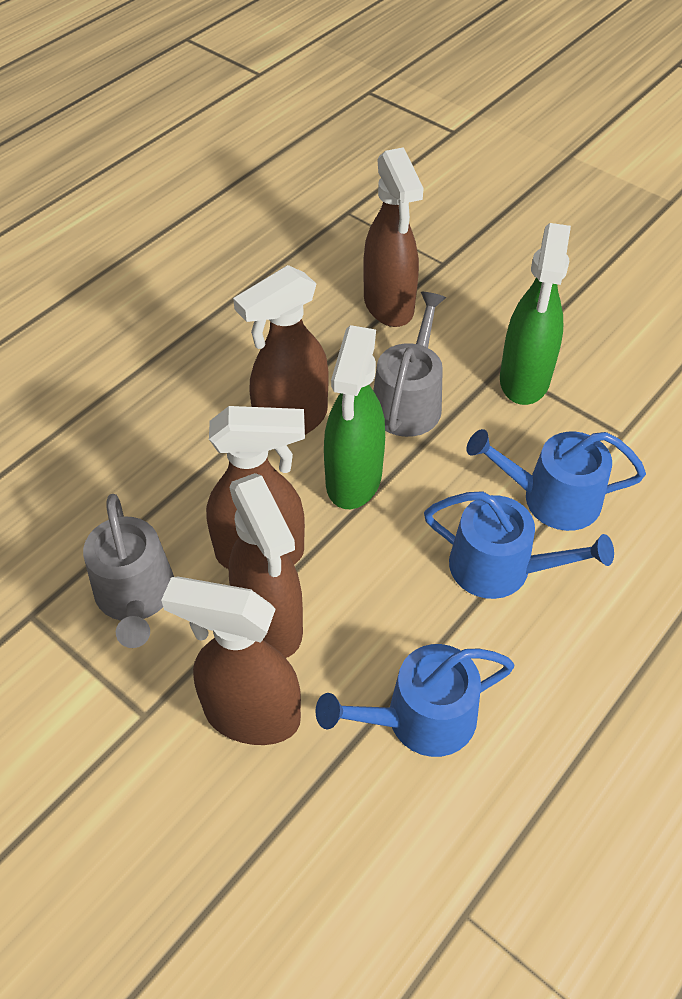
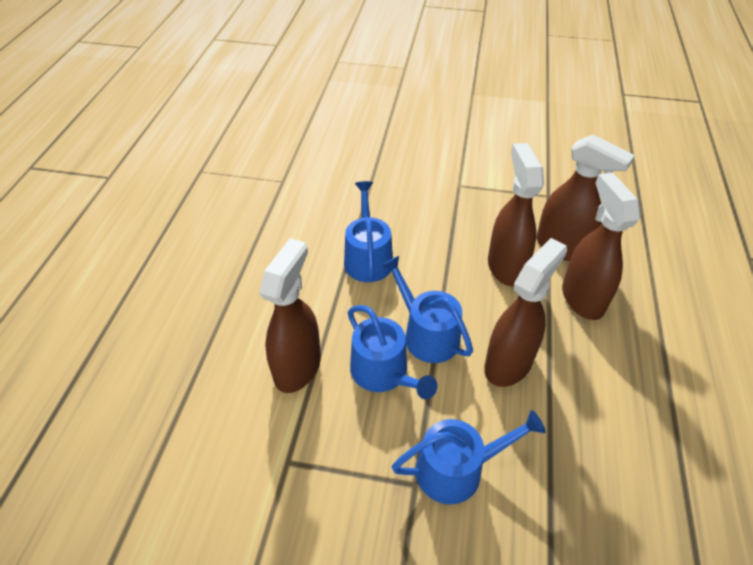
blue watering can: 3 -> 4
green spray bottle: 2 -> 0
grey watering can: 2 -> 0

